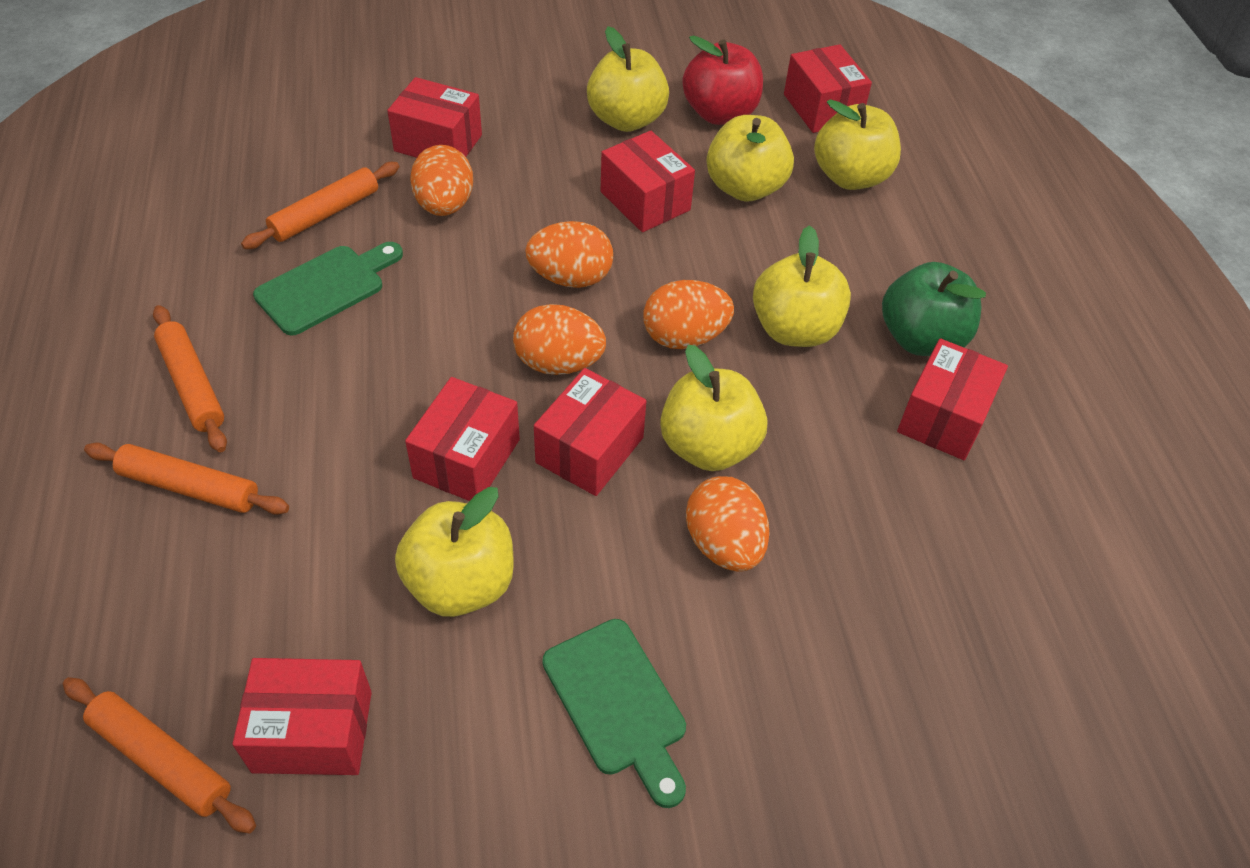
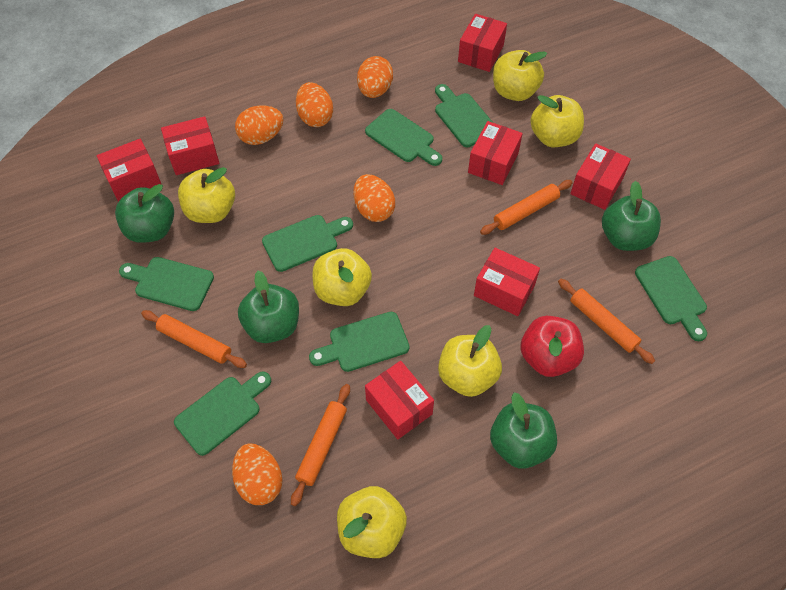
green apple: 1 -> 4
green cutting board: 2 -> 7

